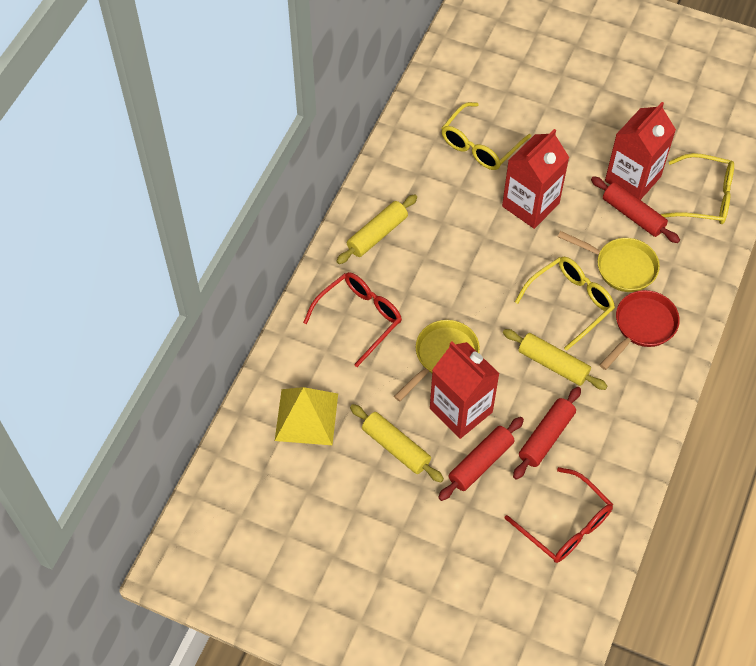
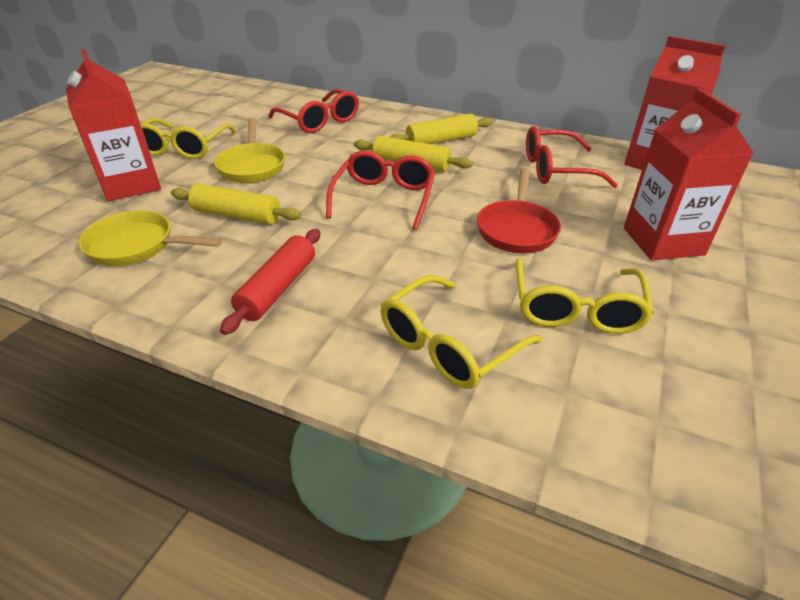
red glasses: 2 -> 3
red rolling pin: 3 -> 1
yellow pyramid: 1 -> 0

